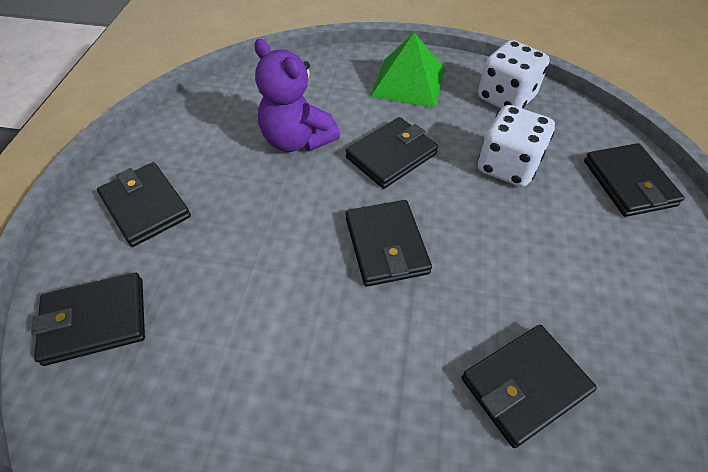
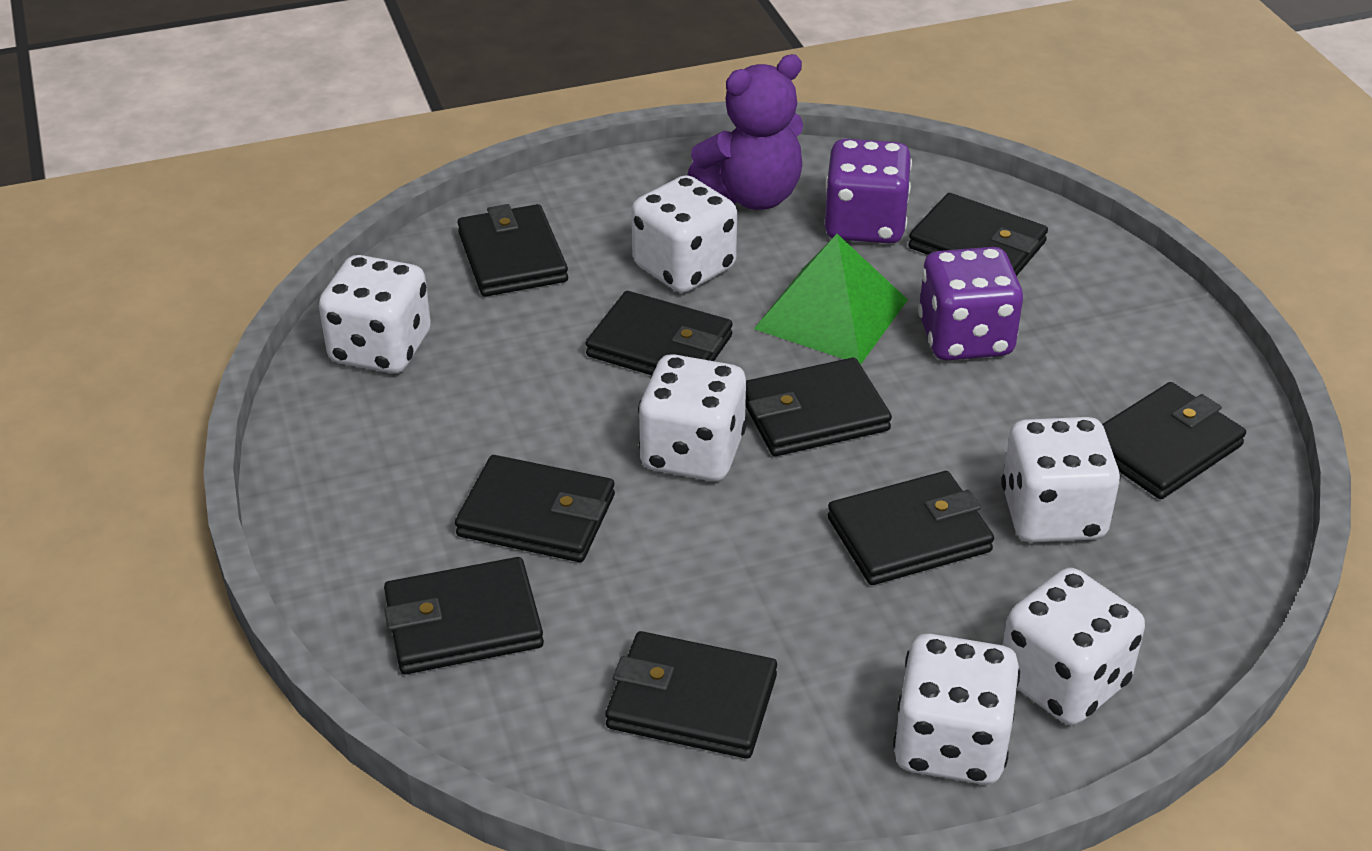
black wallet: 6 -> 9
purple dice: 0 -> 2
white dice: 2 -> 6

